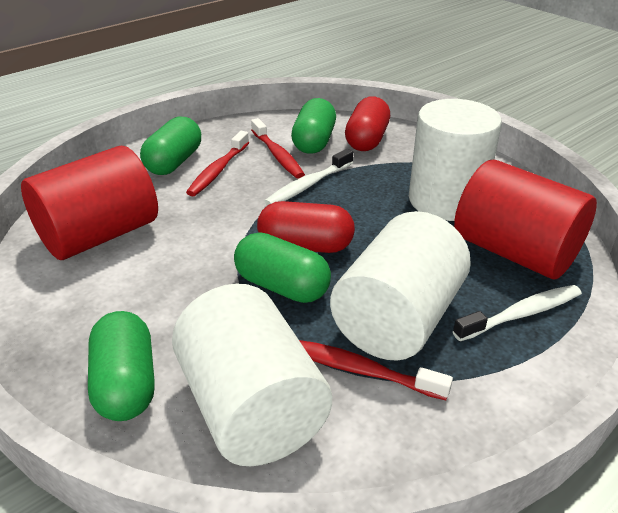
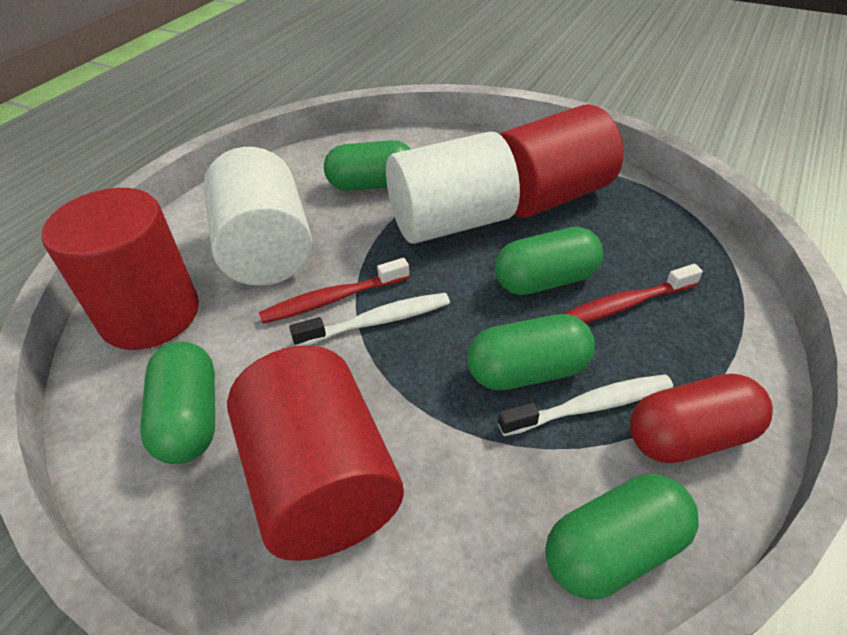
green capsule: 4 -> 5
red capsule: 2 -> 1
red cylinder: 2 -> 3
red toothbrush: 3 -> 2
white cylinder: 3 -> 2

